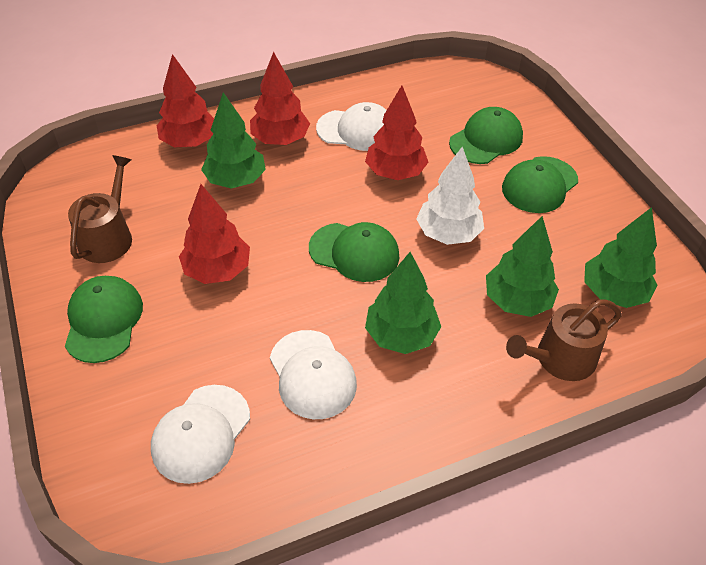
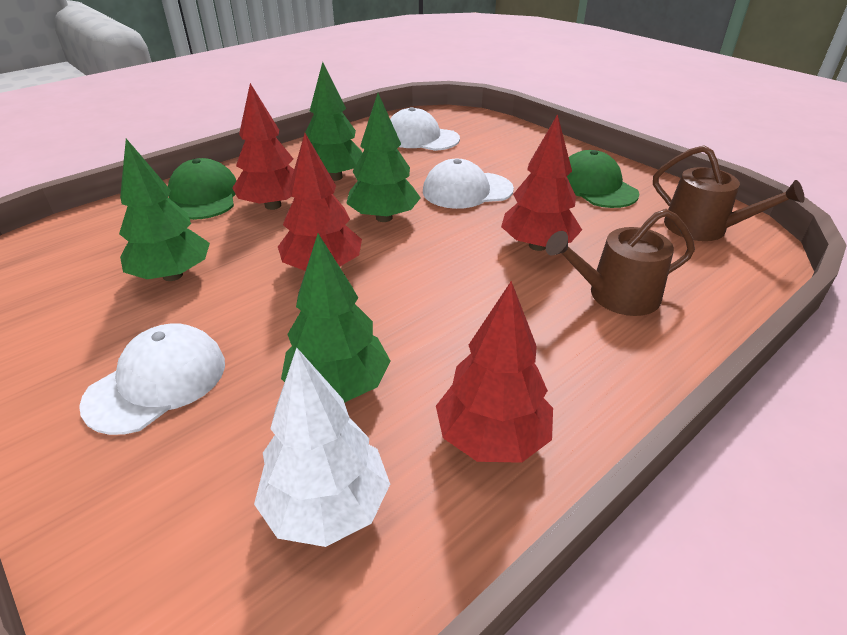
green cap: 4 -> 2

